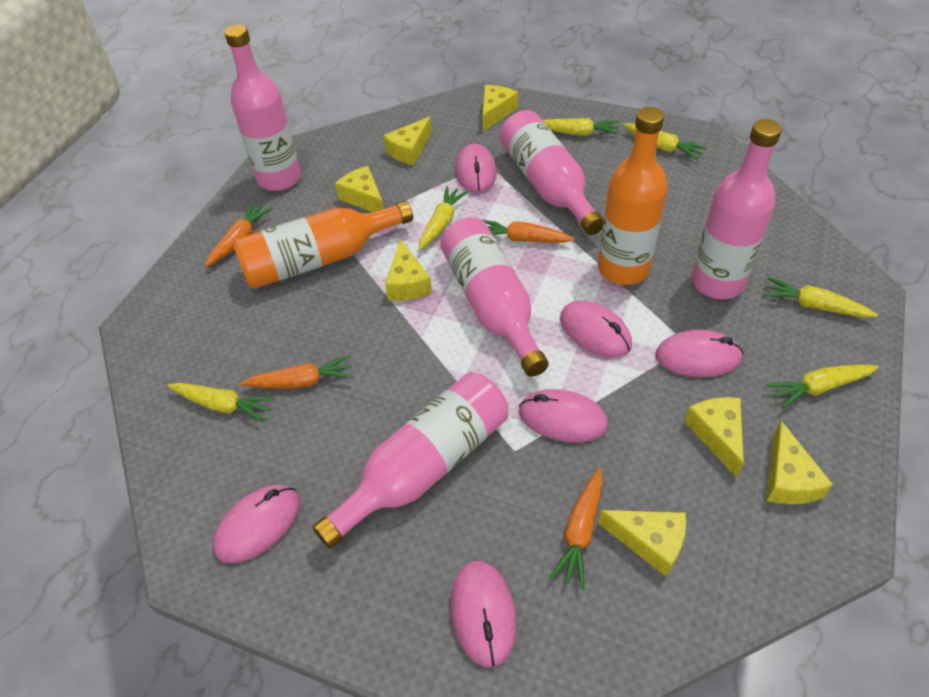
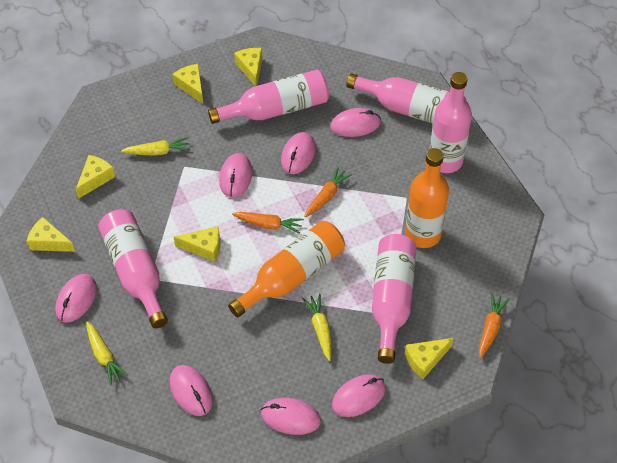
orange carrot: 4 -> 3
pink mouse: 6 -> 7
yellow carrot: 6 -> 3
yellow cheese: 7 -> 6

